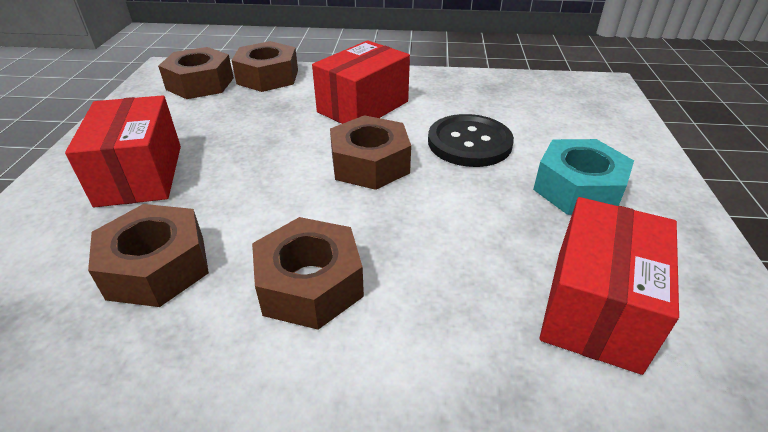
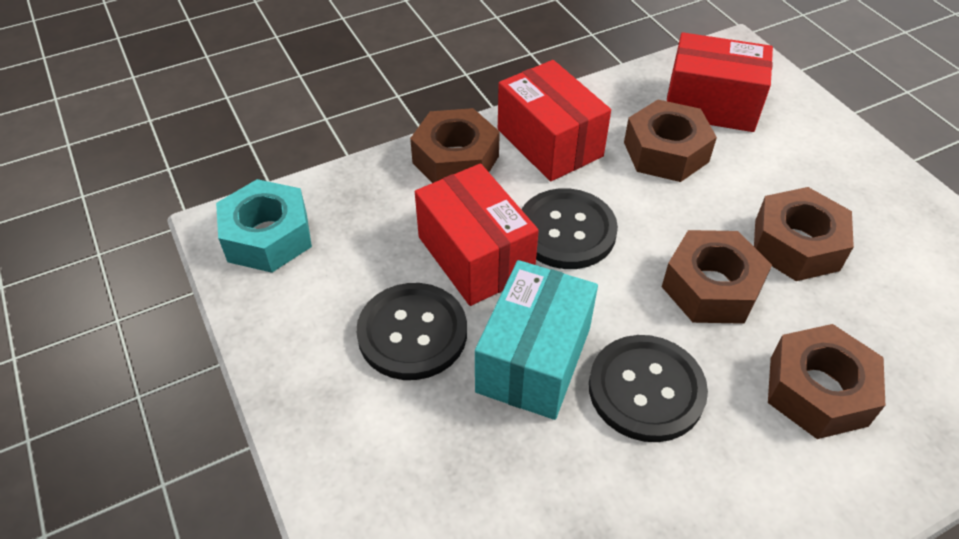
black button: 1 -> 3
turquoise box: 0 -> 1

